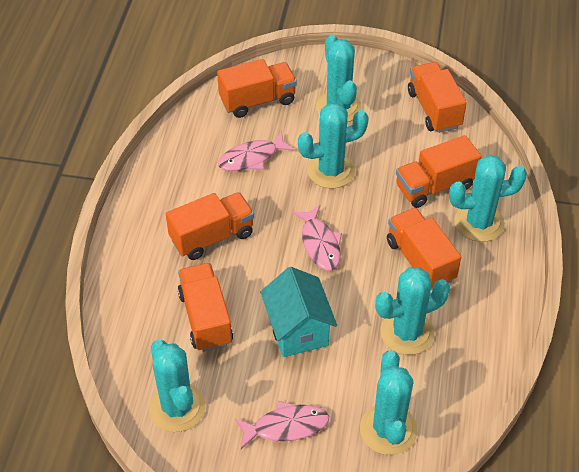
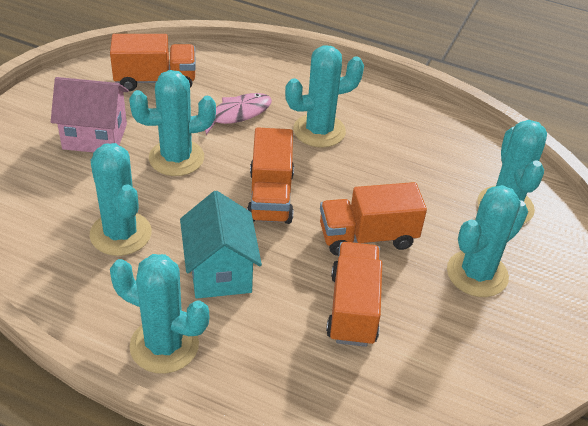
orange truck: 6 -> 4
pink fish: 3 -> 1
pink house: 0 -> 1

